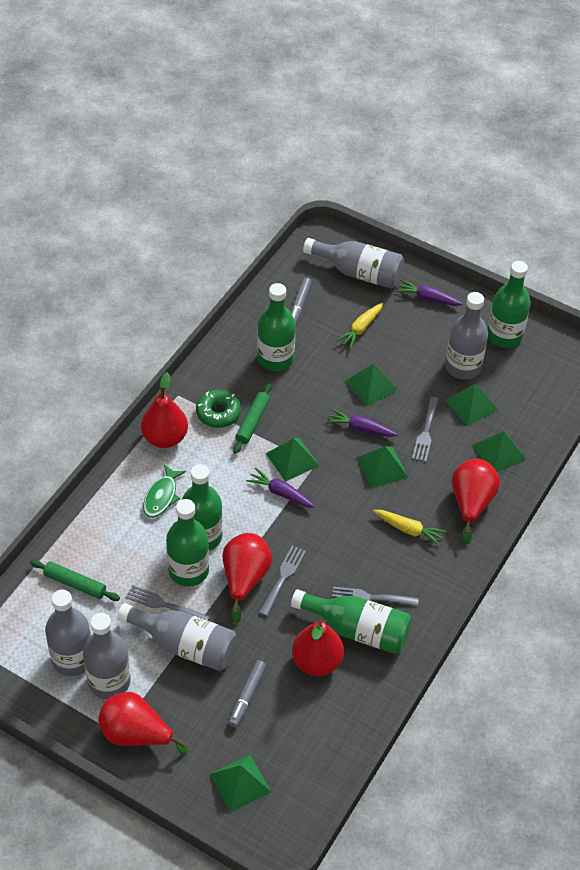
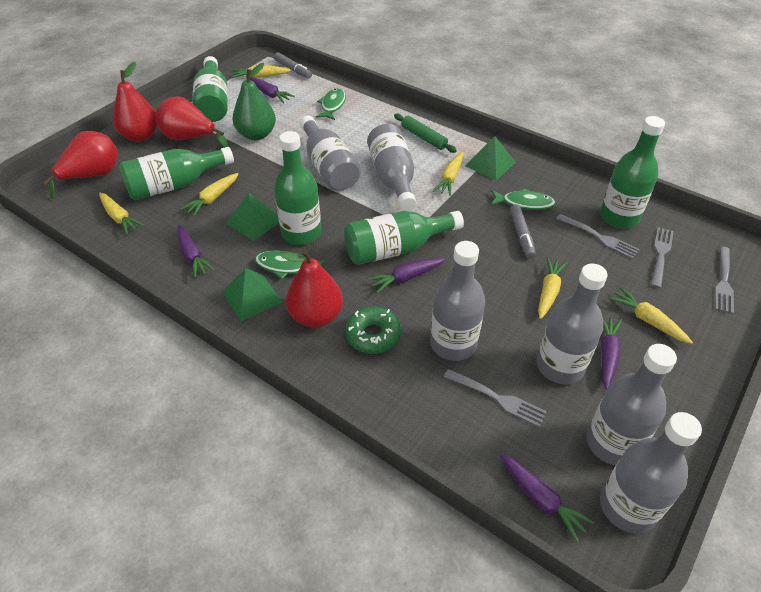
green fish: 1 -> 3
green pear: 0 -> 1
green pyramid: 6 -> 3
green rolling pin: 2 -> 1
grey bottle: 5 -> 6
purple carrot: 3 -> 5
red pear: 5 -> 4
yellow carrot: 2 -> 6

